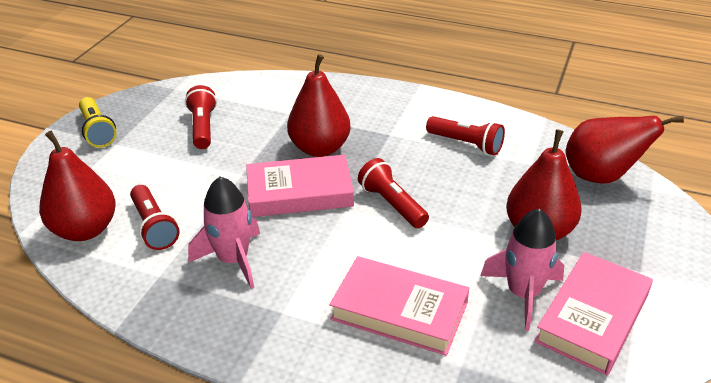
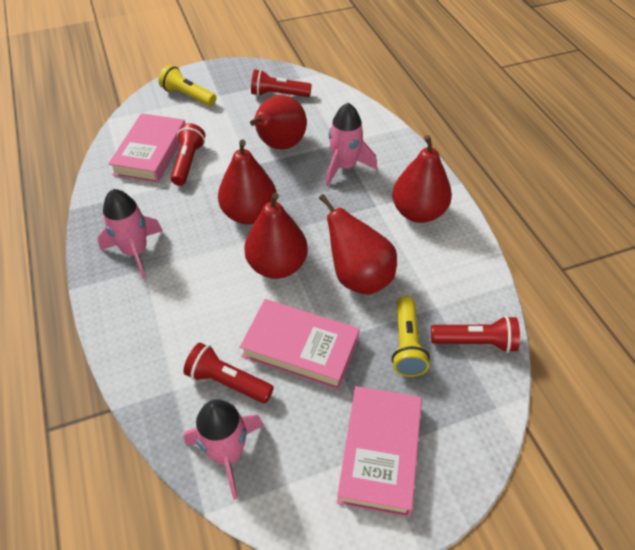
pink rocket: 2 -> 3
red pear: 4 -> 5
yellow flashlight: 1 -> 2

